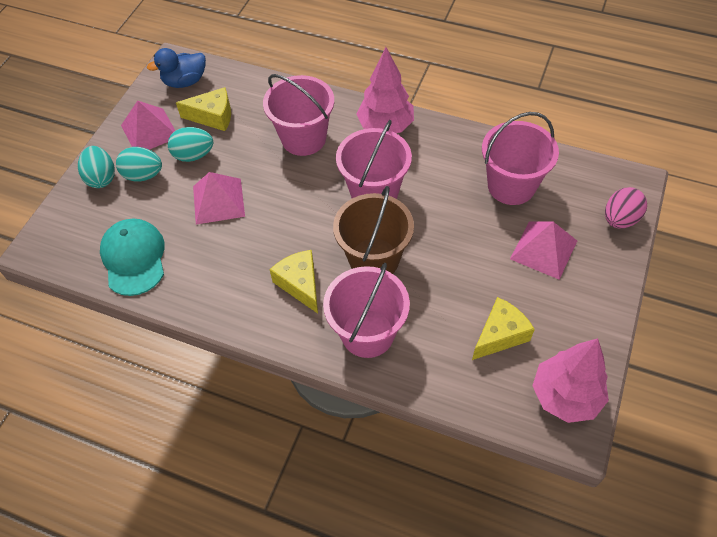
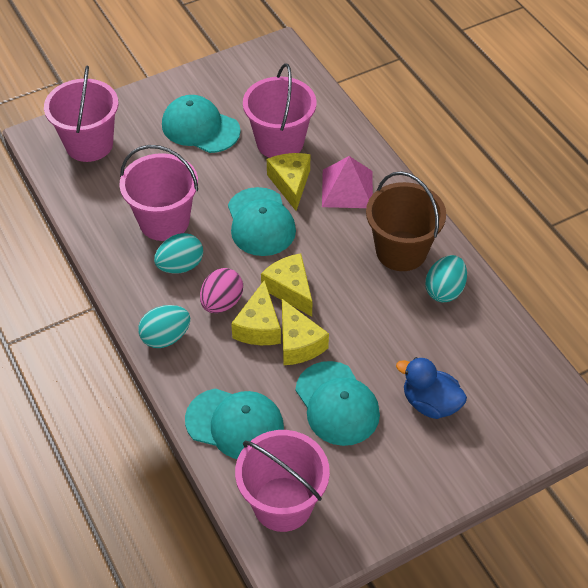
pink pyramid: 3 -> 1
pink tree: 2 -> 0
turquoise cap: 1 -> 4
yellow cheese: 3 -> 4

